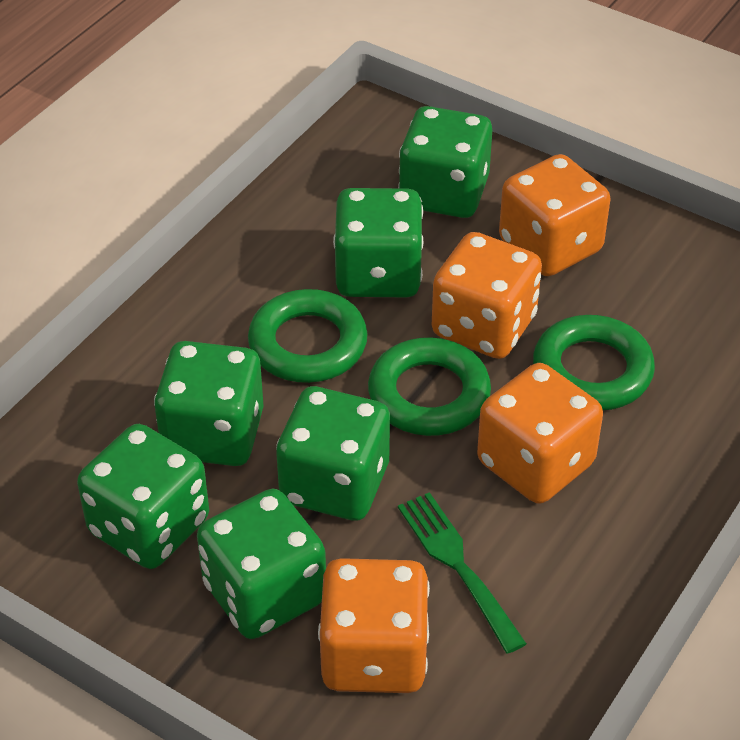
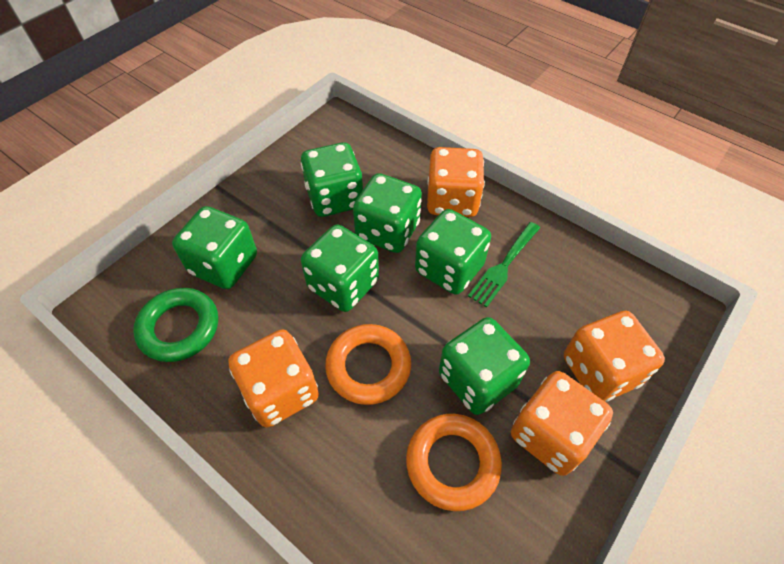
green ring: 3 -> 1
orange ring: 0 -> 2

